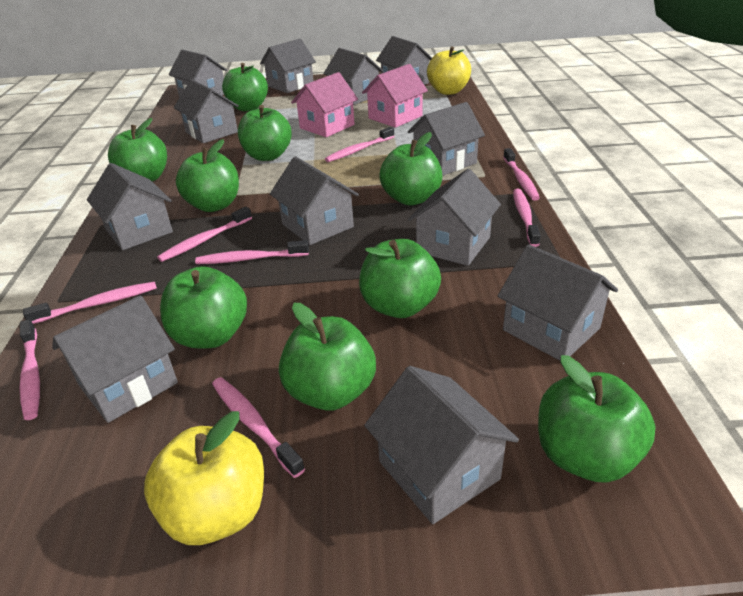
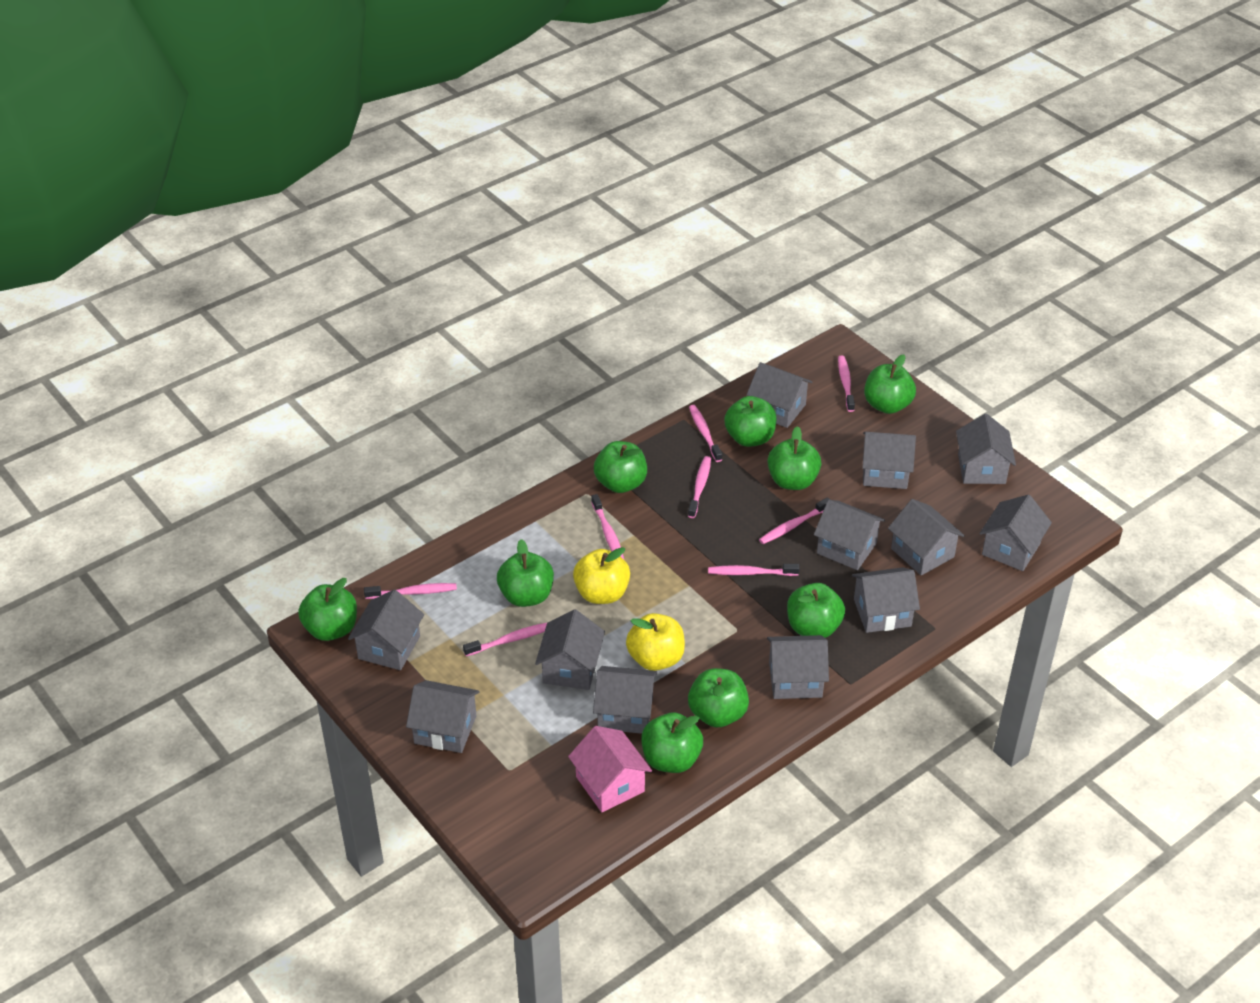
pink house: 2 -> 1

